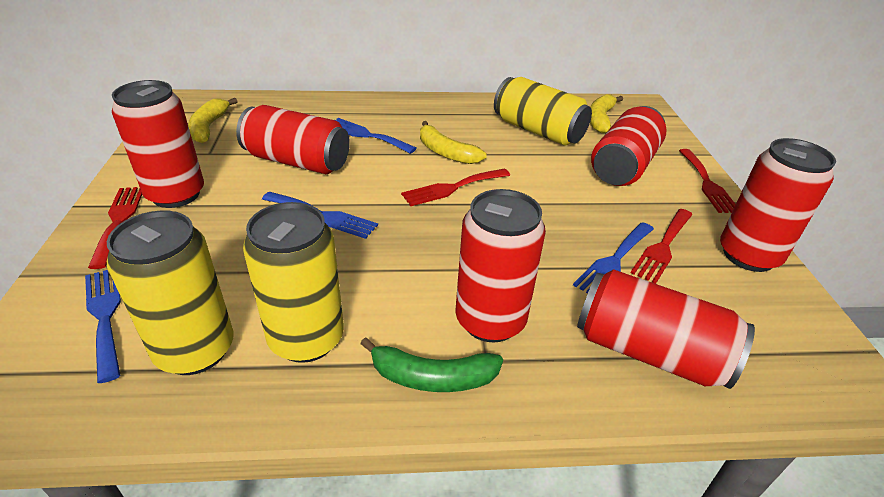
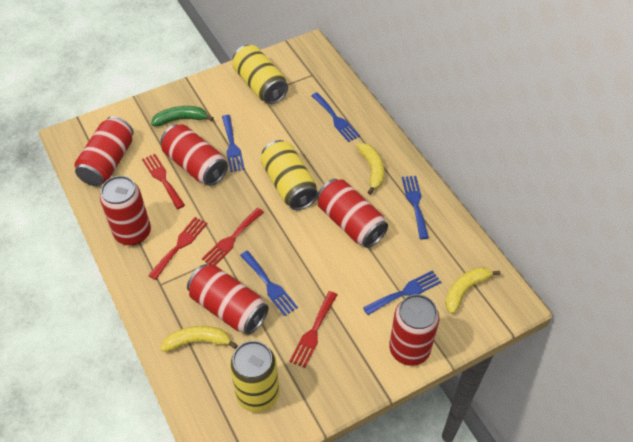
blue fork: 4 -> 5

